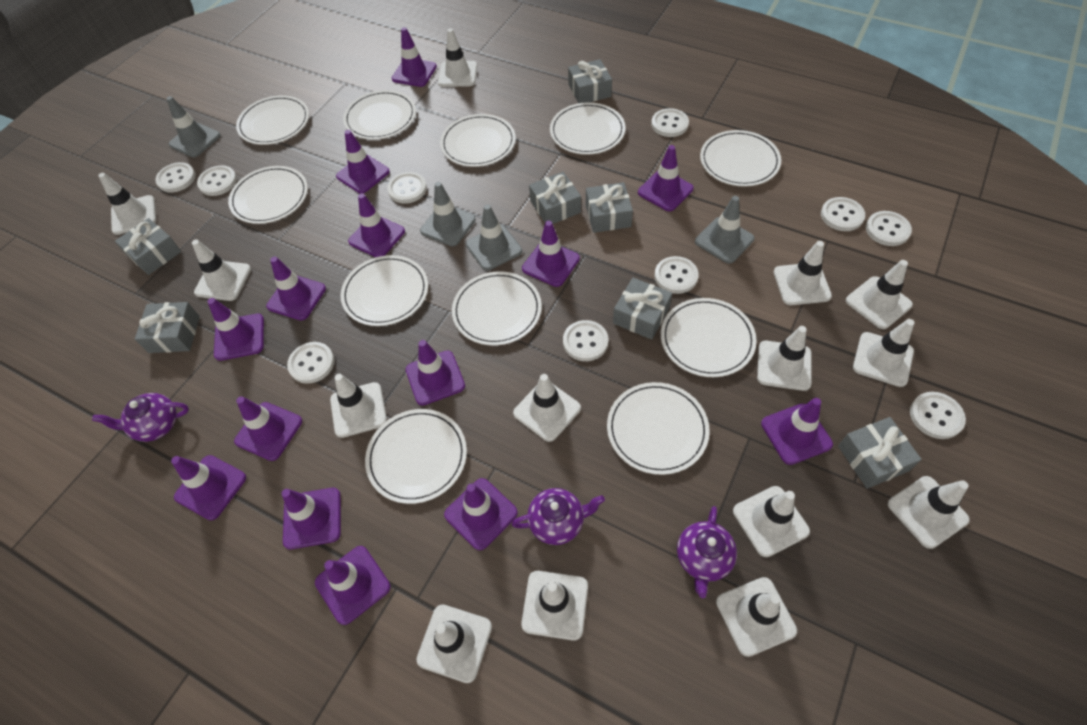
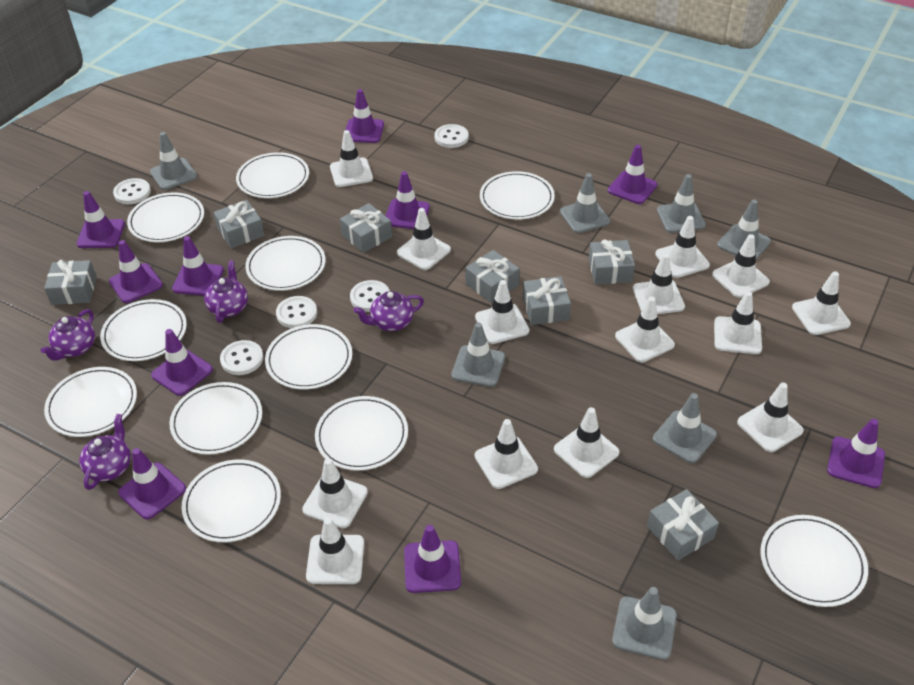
grey traffic cone: 4 -> 7
purple teapot: 3 -> 4
purple traffic cone: 14 -> 10
white button: 10 -> 5

